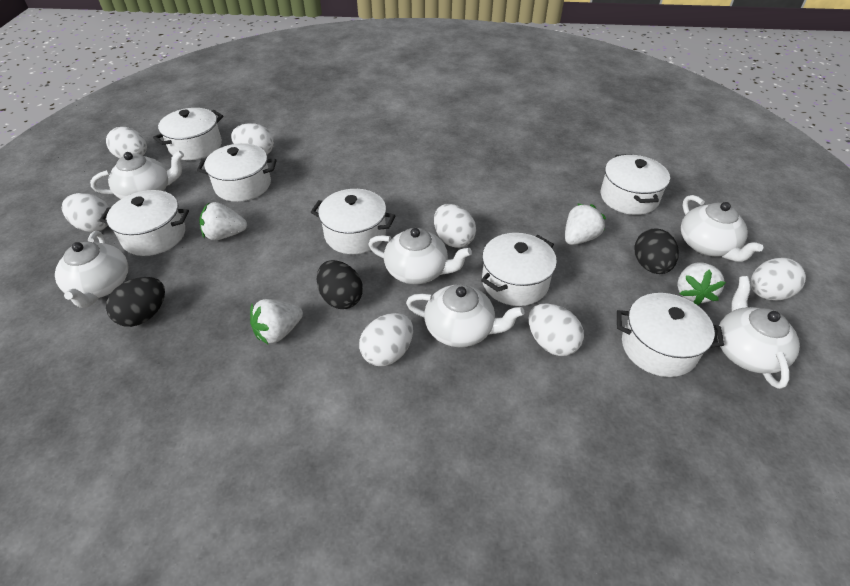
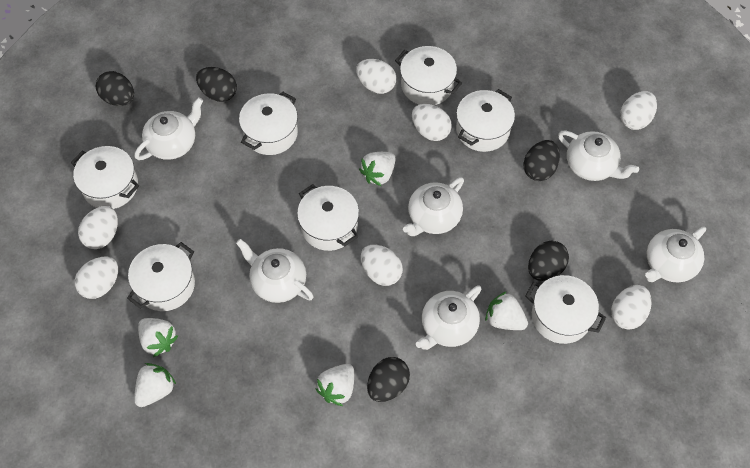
black egg: 3 -> 5
white strawberry: 4 -> 5

